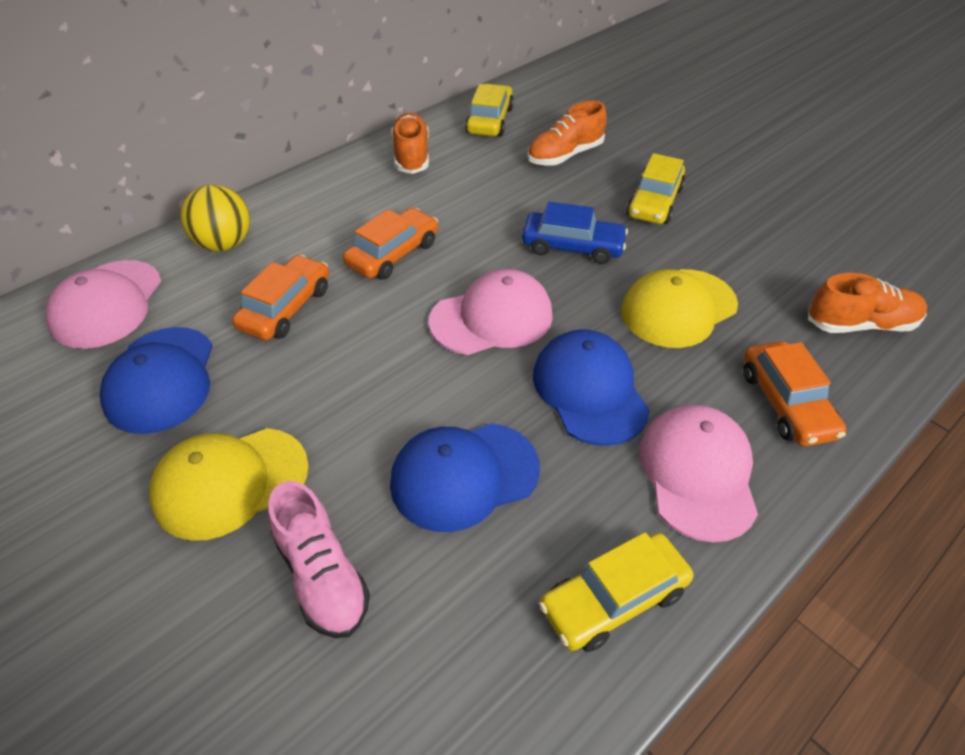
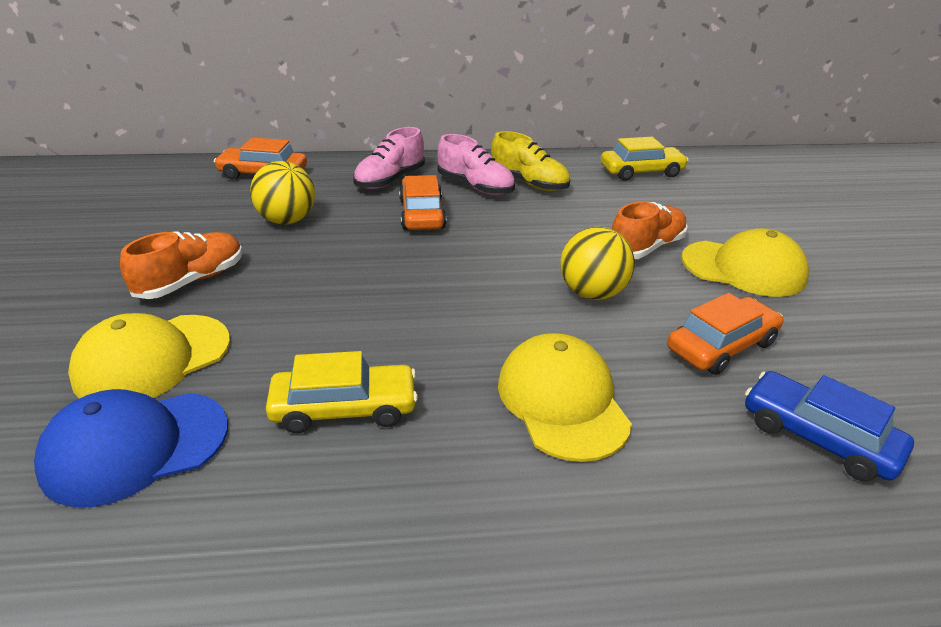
blue cap: 3 -> 1
orange shoe: 3 -> 2
pink cap: 3 -> 0
pink shoe: 1 -> 2
yellow ball: 1 -> 2
yellow cap: 2 -> 3
yellow car: 3 -> 2
yellow shoe: 0 -> 1

